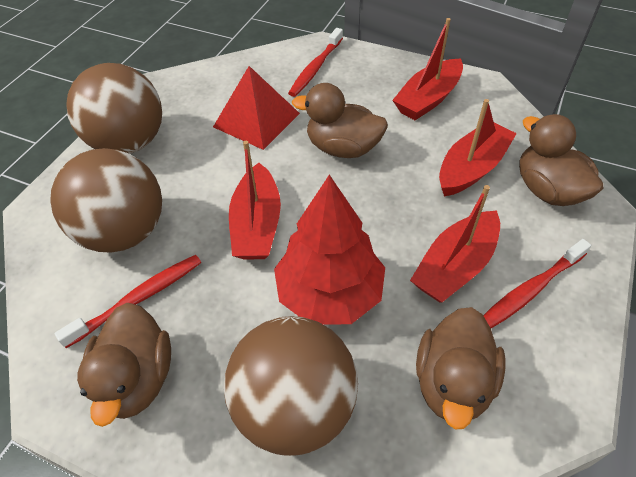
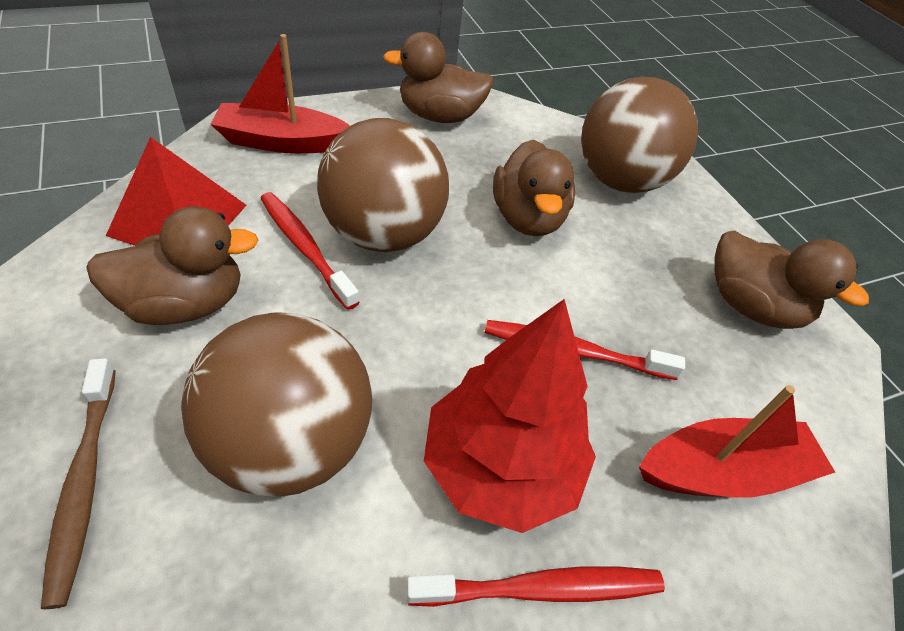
brown toothbrush: 0 -> 1
red boat: 4 -> 2

